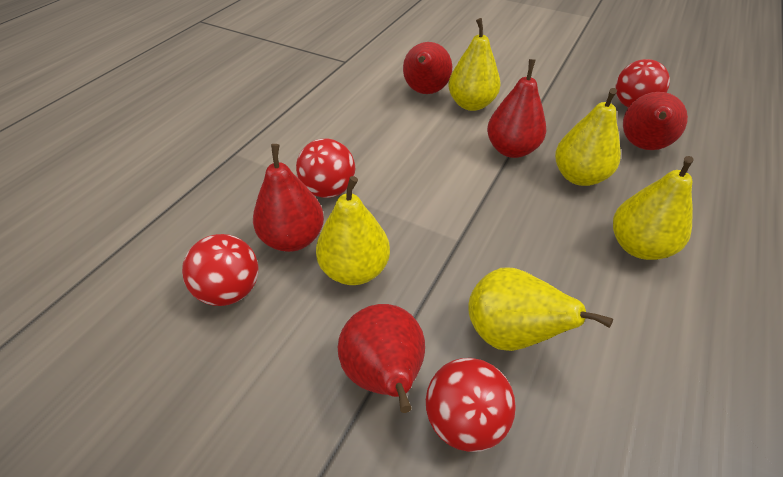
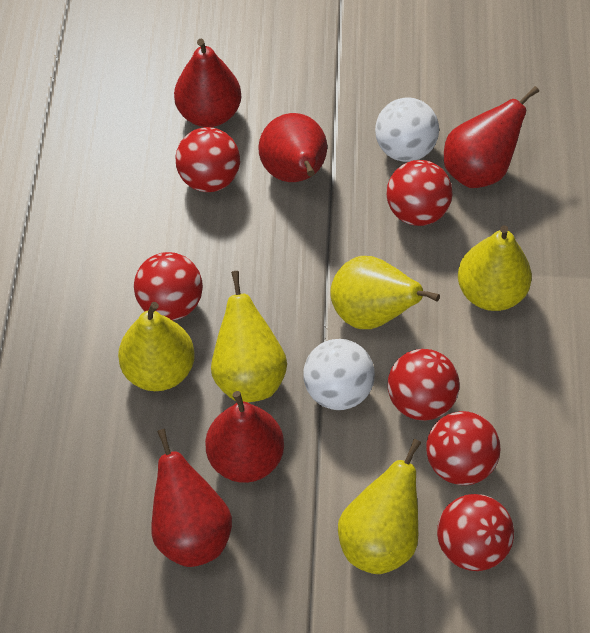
red ball: 4 -> 6
white ball: 0 -> 2

